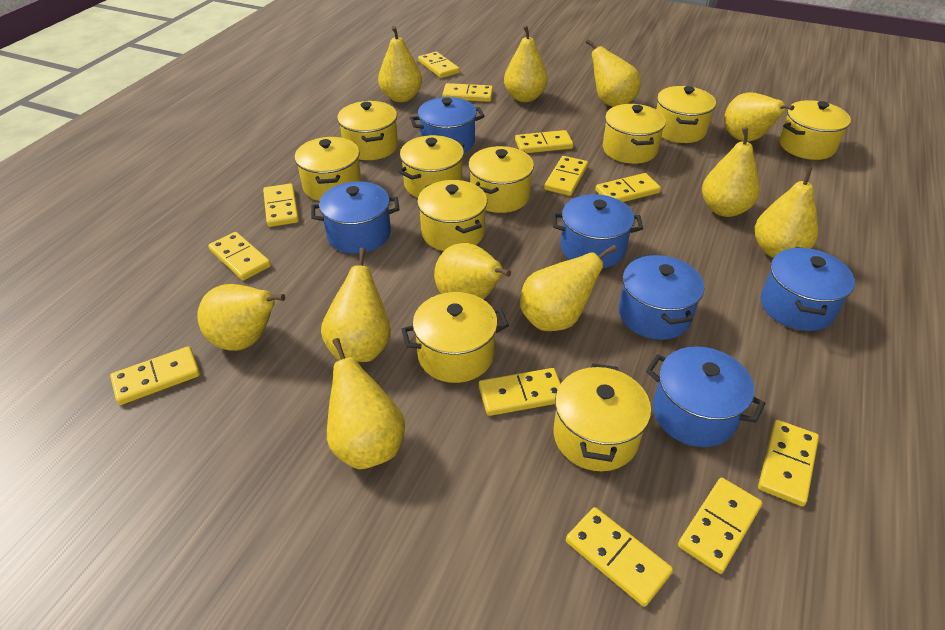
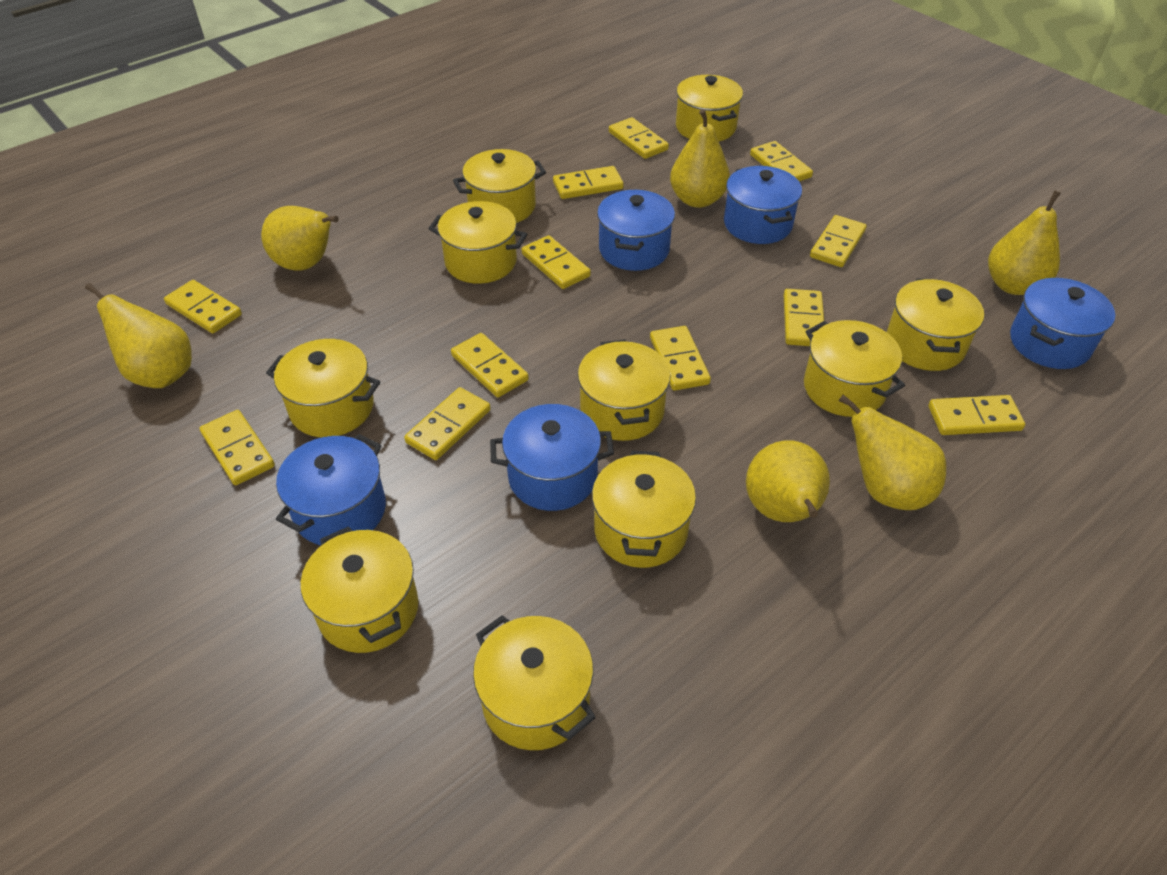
blue pot: 6 -> 5
yellow pear: 11 -> 6

